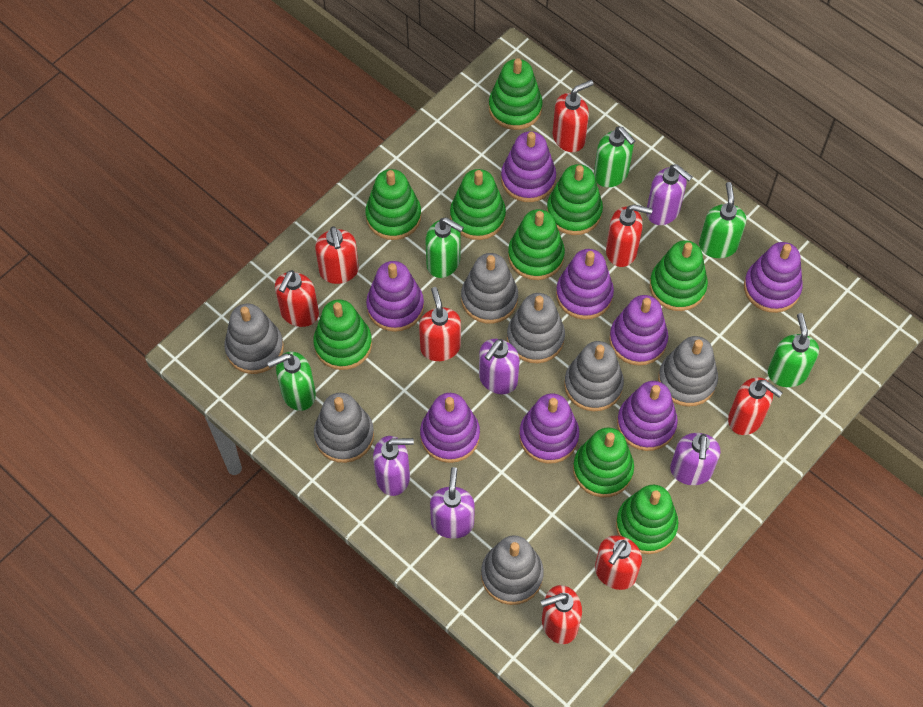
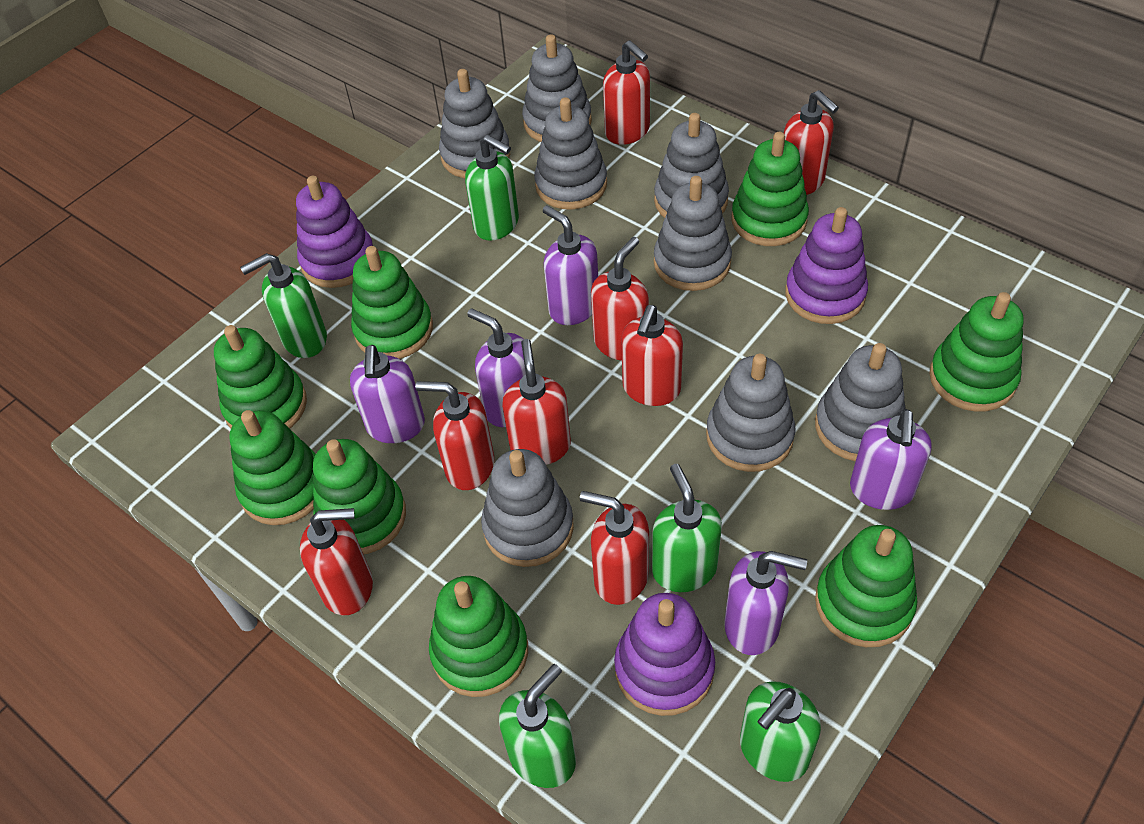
green stacking toy: 9 -> 8
grey stacking toy: 7 -> 8
purple stacking toy: 8 -> 3

